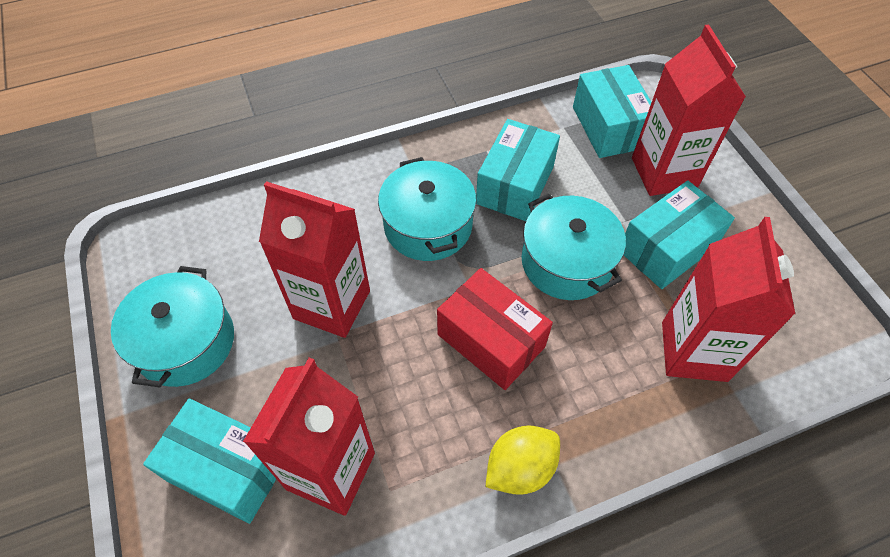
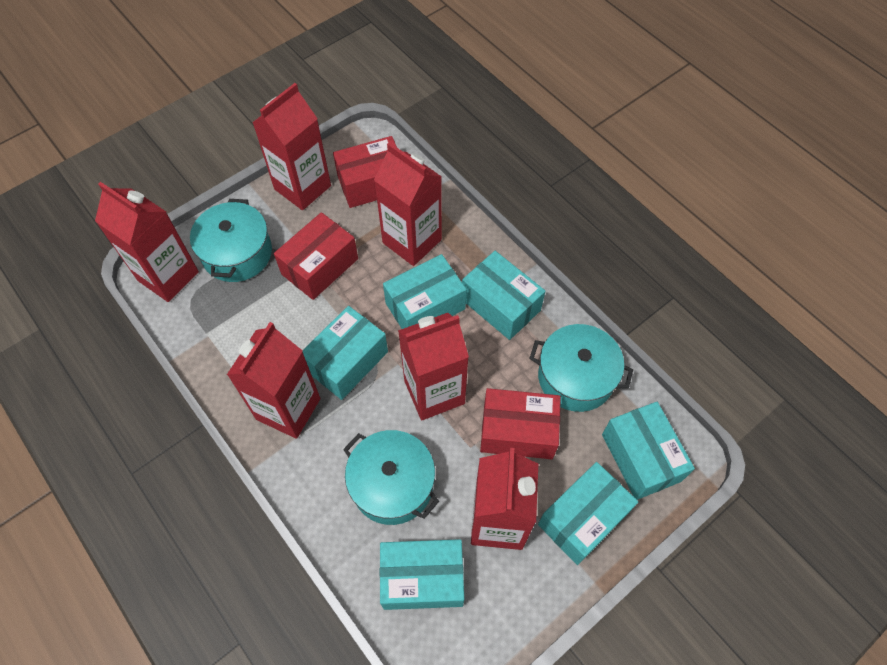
red box: 1 -> 3
red carton: 4 -> 6
turquoise box: 4 -> 6
yellow lemon: 1 -> 0

